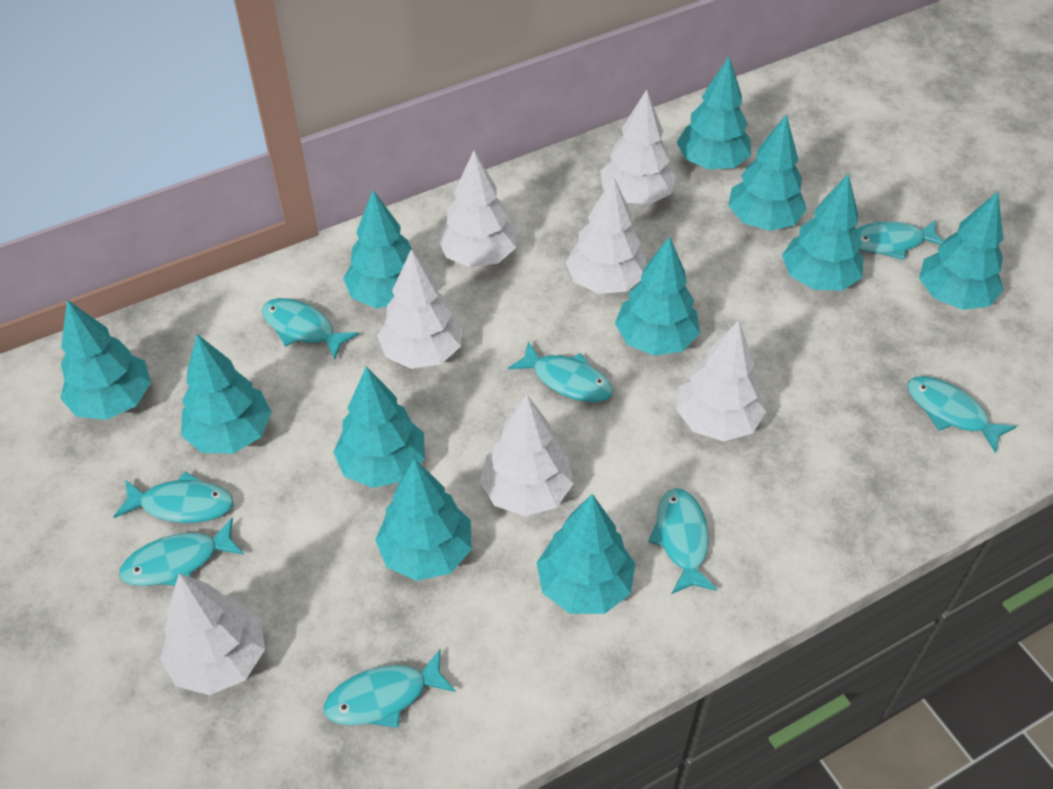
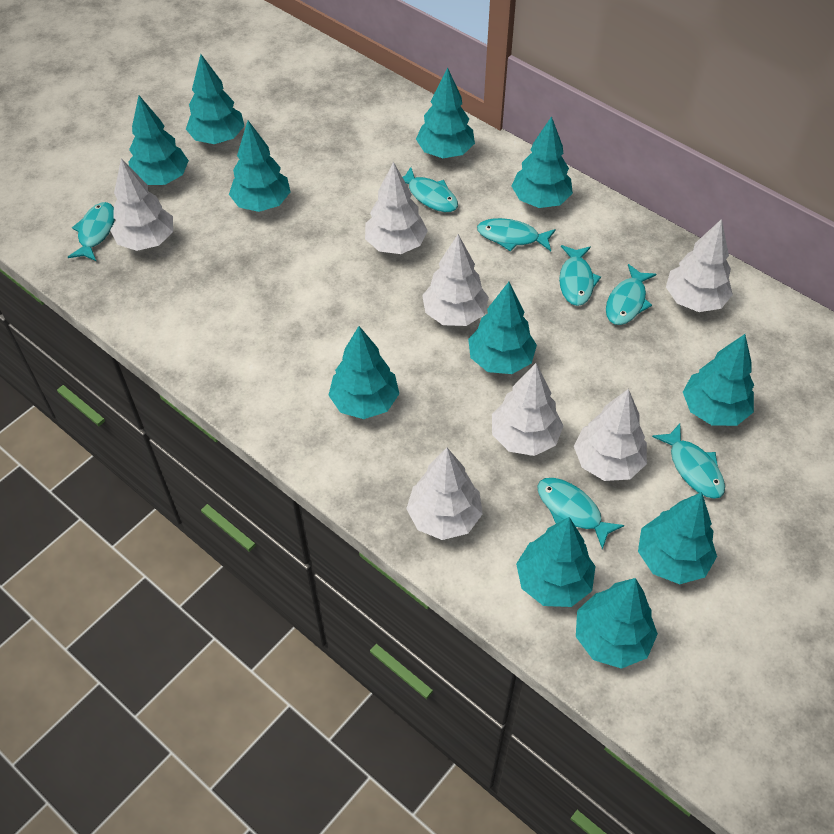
turquoise fish: 8 -> 7

